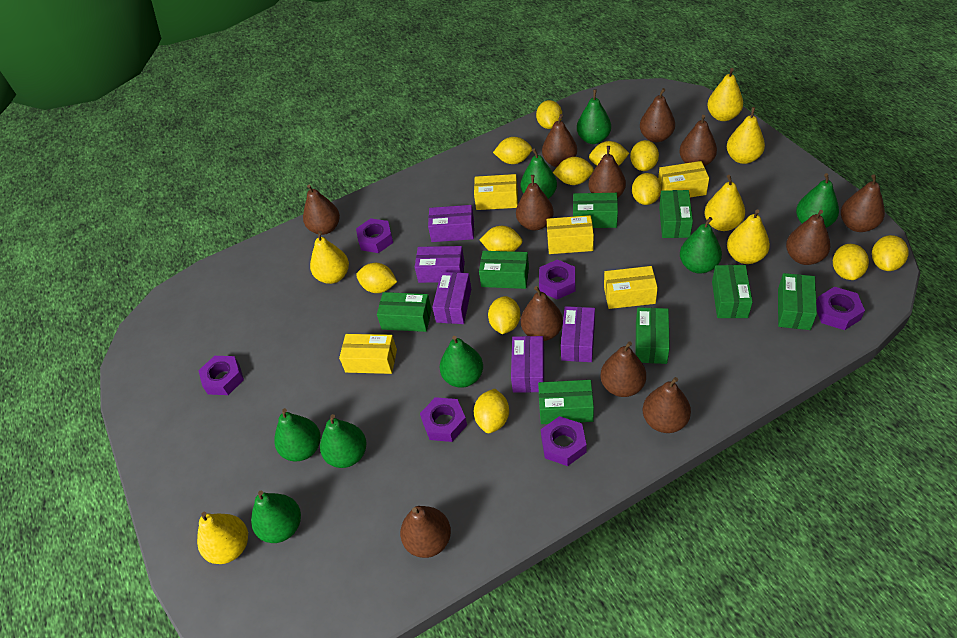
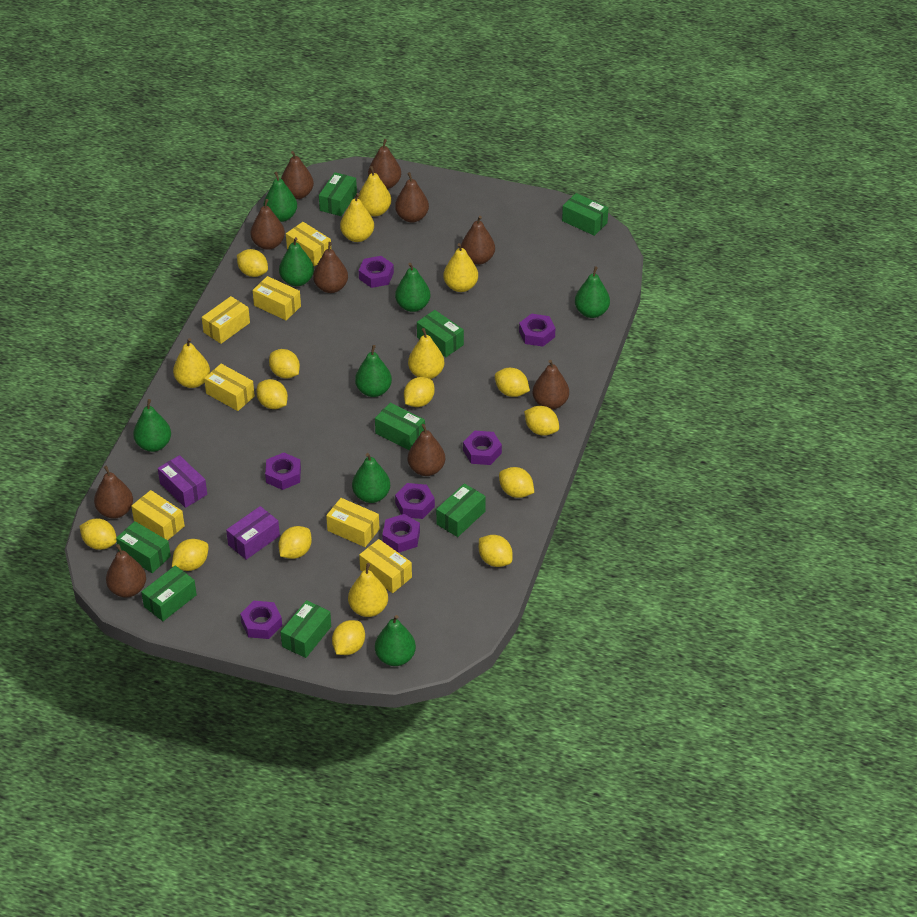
brown pear: 12 -> 10
purple box: 5 -> 2
purple nut: 6 -> 7
yellow box: 5 -> 7

